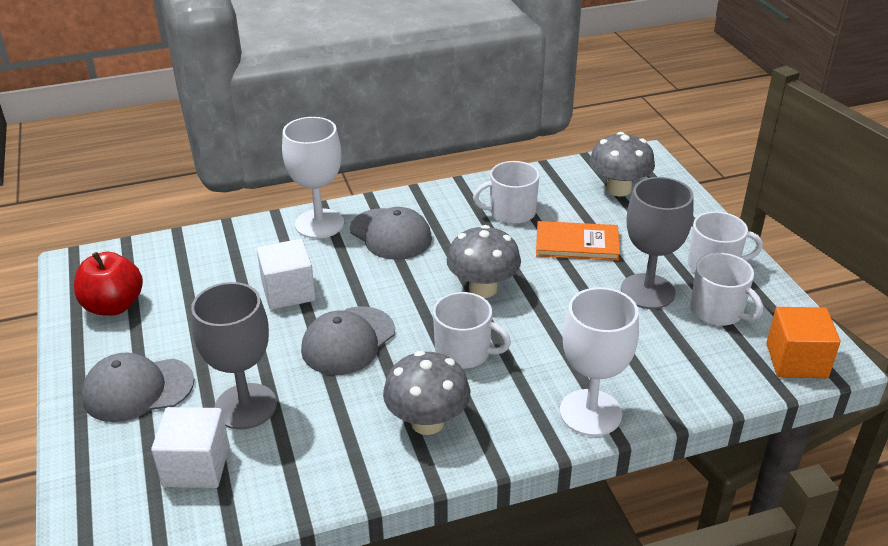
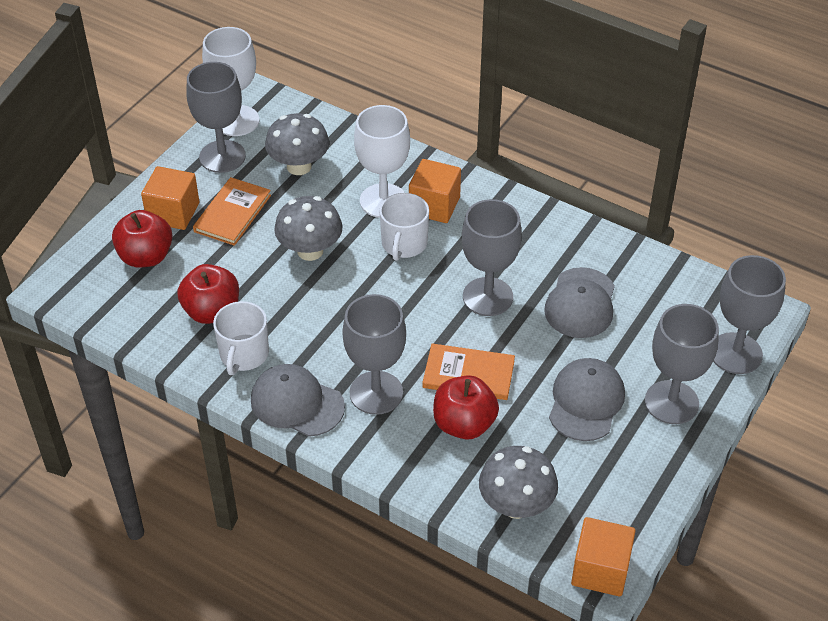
grey goblet: 2 -> 5
orange book: 1 -> 2
orange cube: 1 -> 3
red apple: 1 -> 3
white cube: 2 -> 0
white mug: 4 -> 2

